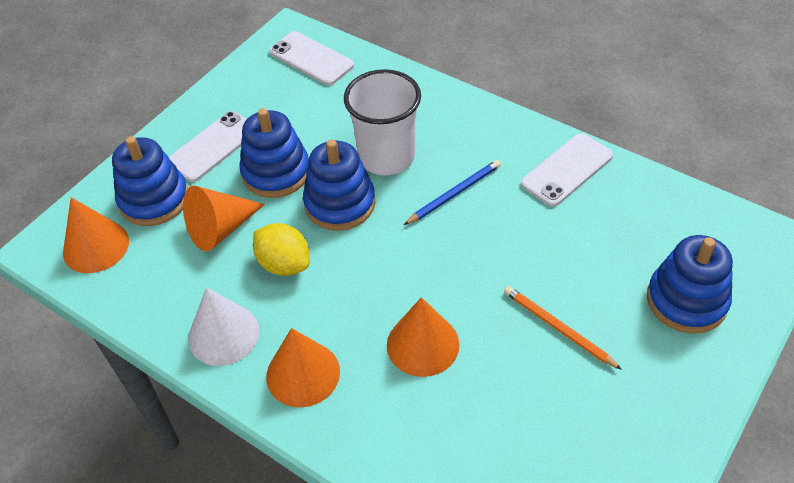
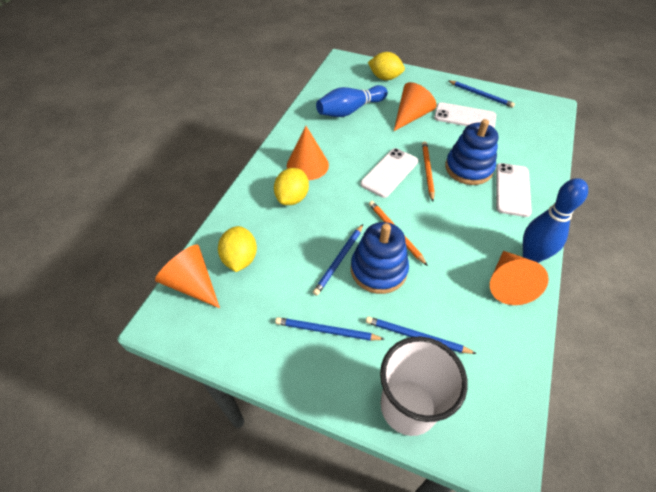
blue bowling pin: 0 -> 2
blue pencil: 1 -> 4
blue stacking toy: 4 -> 2
orange pencil: 1 -> 2
white cone: 1 -> 0
yellow lemon: 1 -> 3

